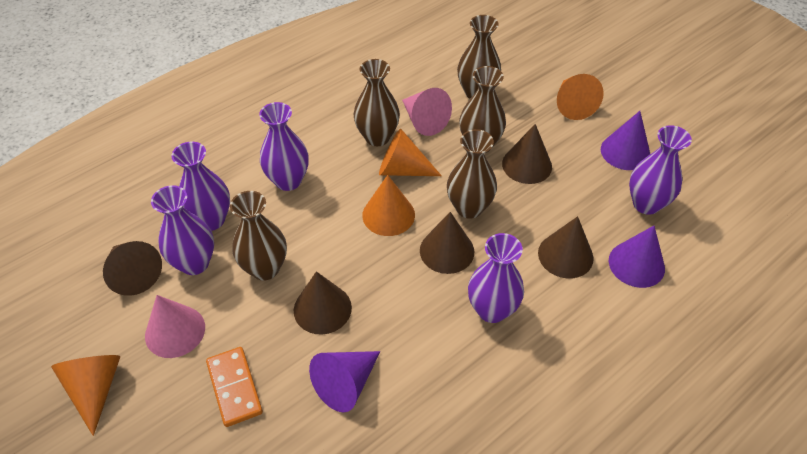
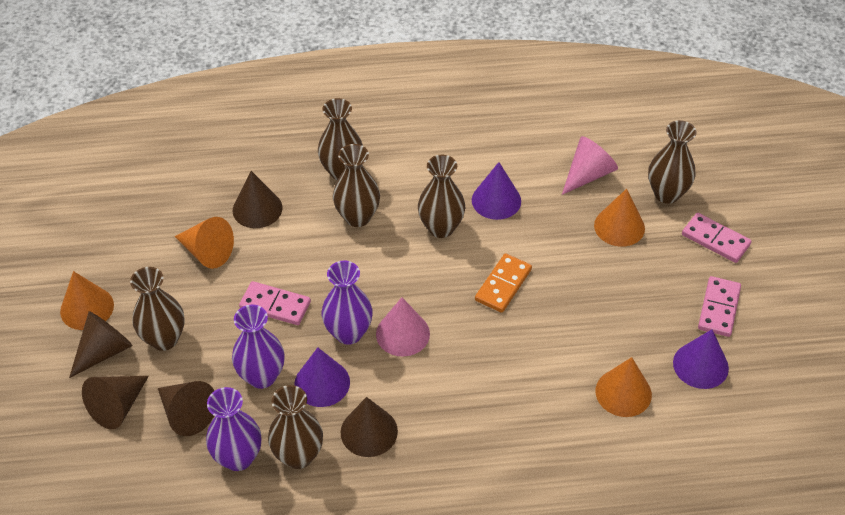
brown vase: 5 -> 6
pink domino: 0 -> 3
purple vase: 5 -> 3

